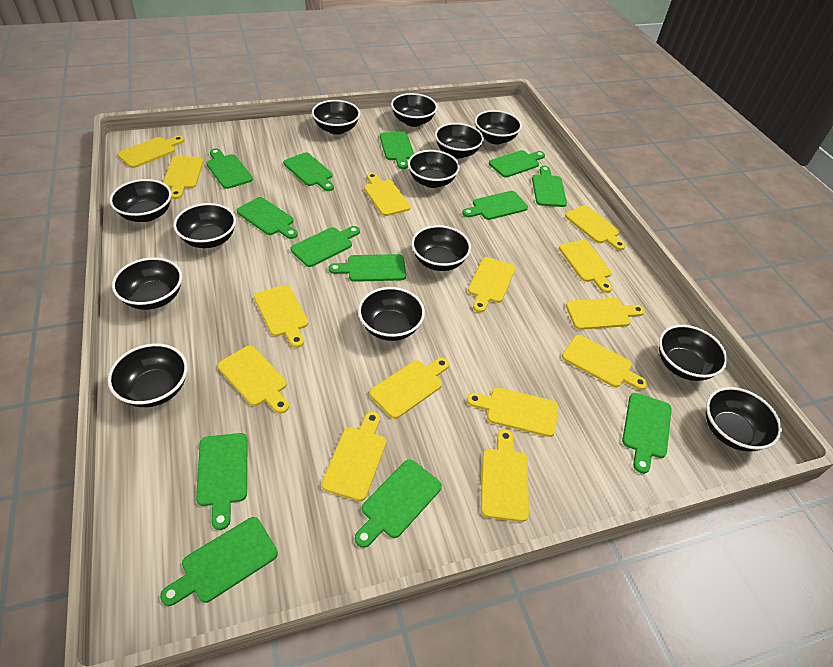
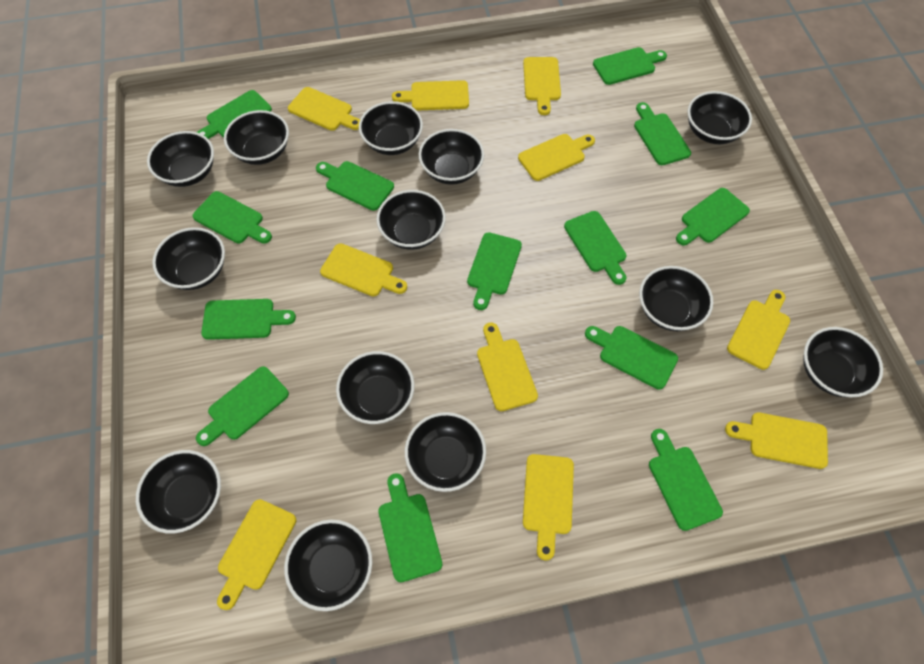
yellow cutting board: 14 -> 10

